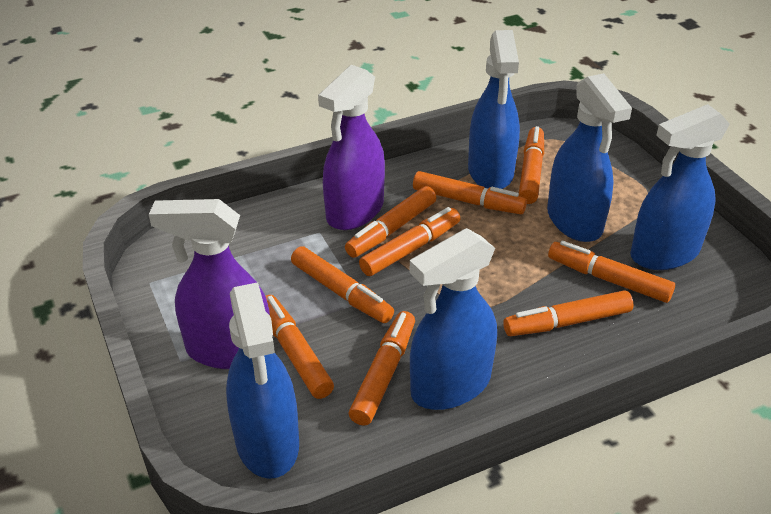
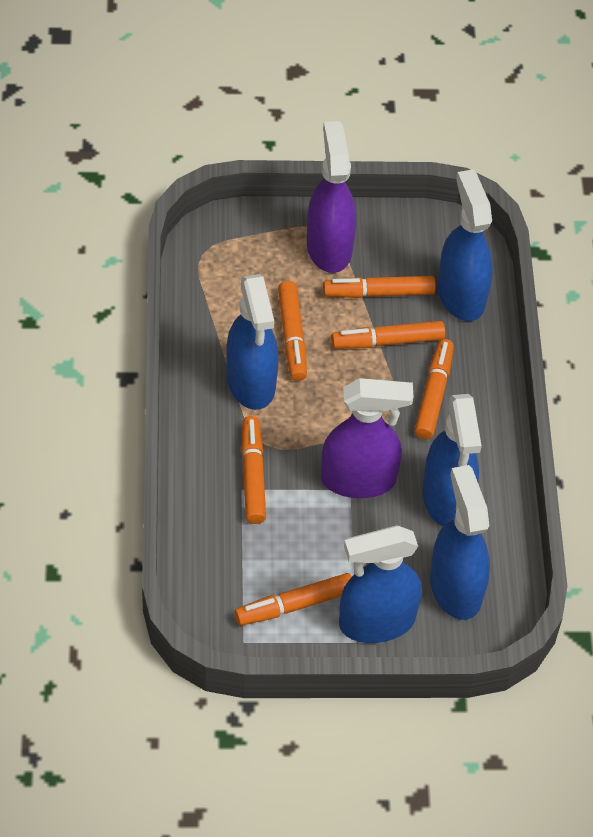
orange marker: 9 -> 6

